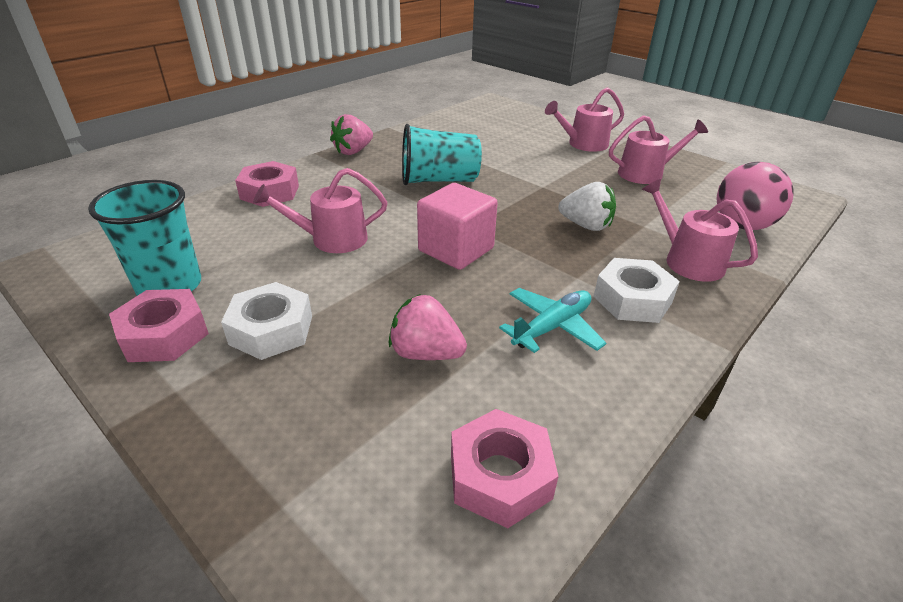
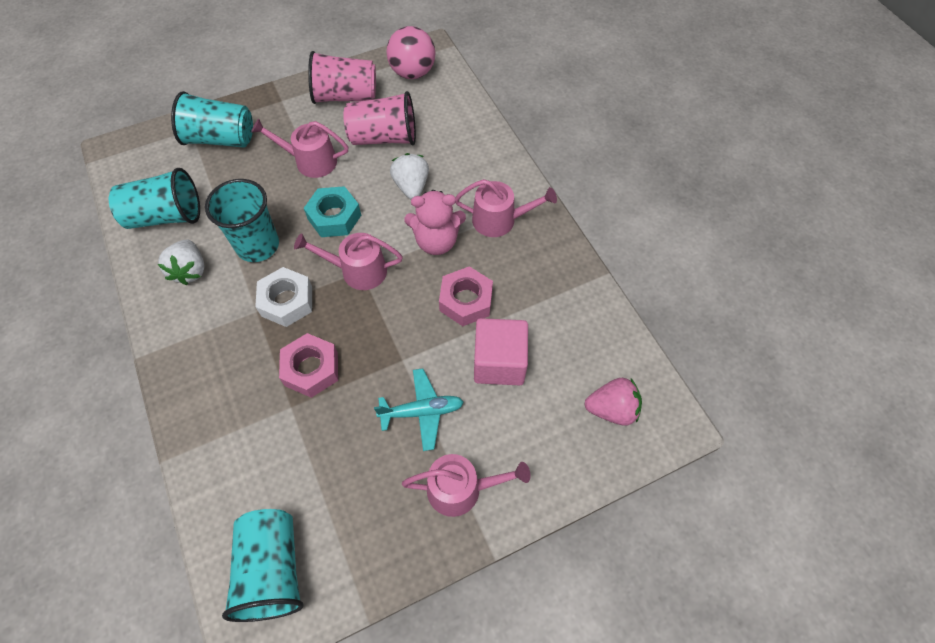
pink cup: 0 -> 2
pink nut: 3 -> 2
pink strawberry: 2 -> 1
pink teddy bear: 0 -> 1
turquoise cup: 2 -> 4
turquoise nut: 0 -> 1
white nut: 2 -> 1
white strawberry: 1 -> 2

